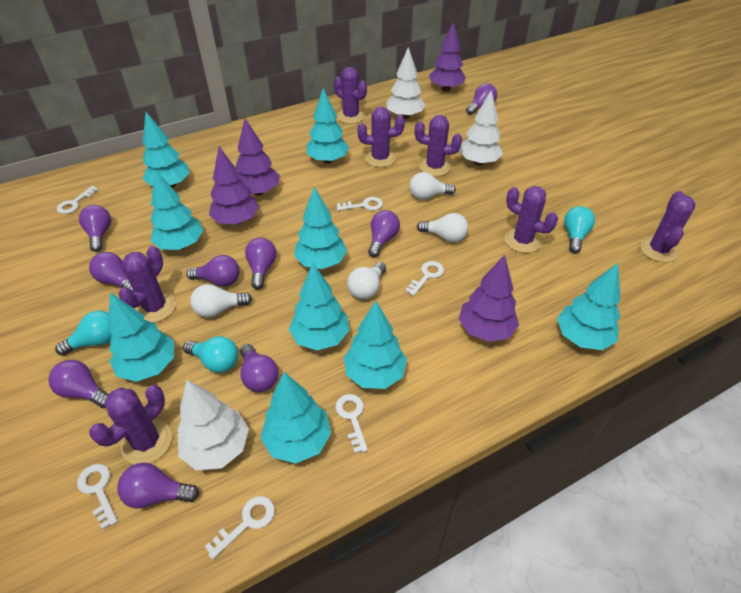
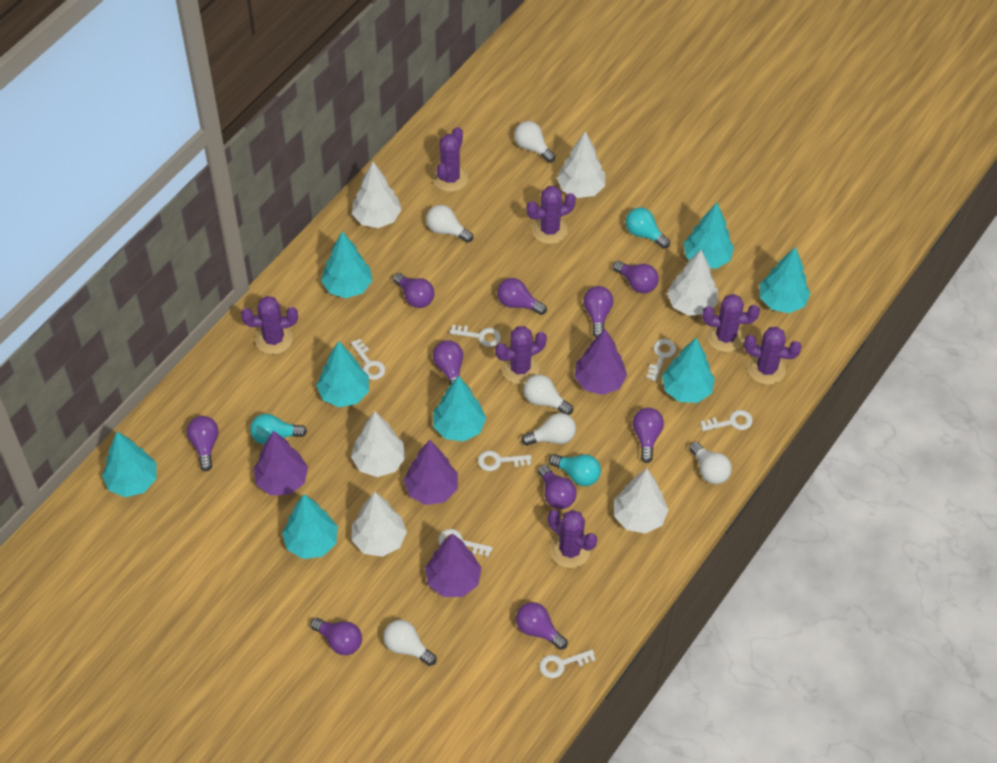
purple light bulb: 9 -> 10
turquoise tree: 9 -> 8
white key: 6 -> 7
white light bulb: 4 -> 6
white tree: 3 -> 6

